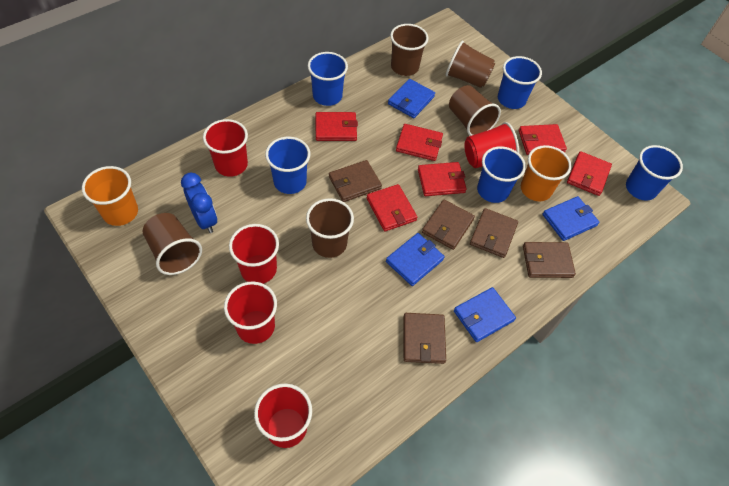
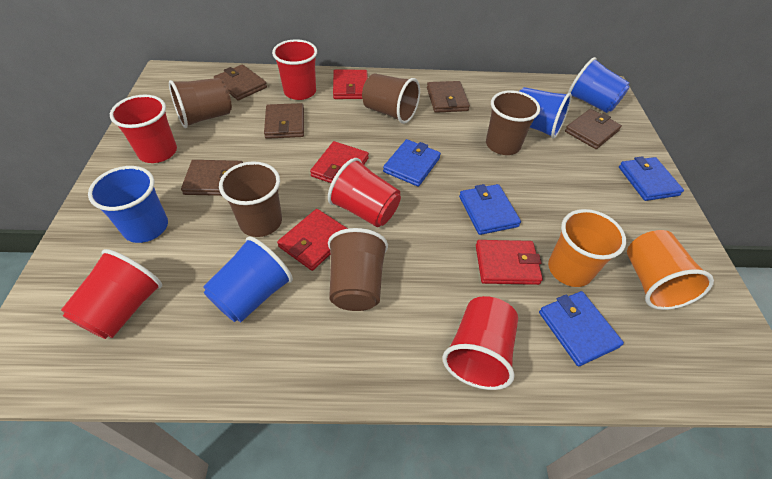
blue clock: 1 -> 0
blue cup: 5 -> 4
red wallet: 6 -> 4

